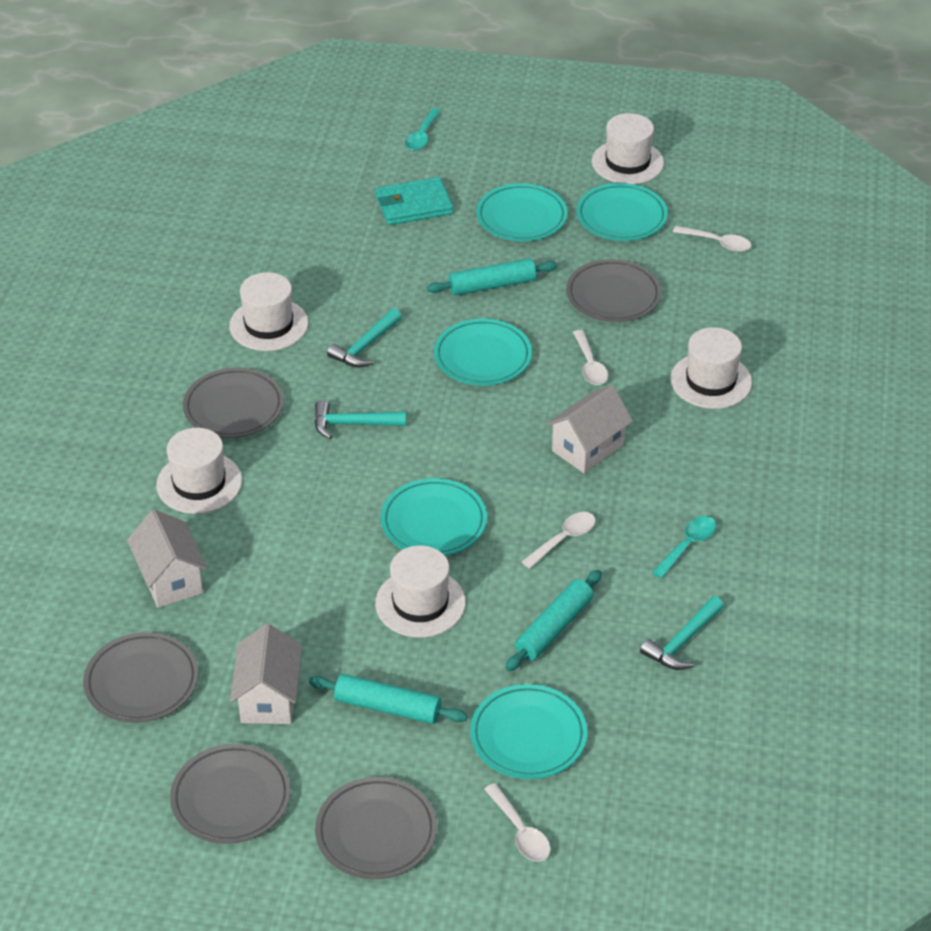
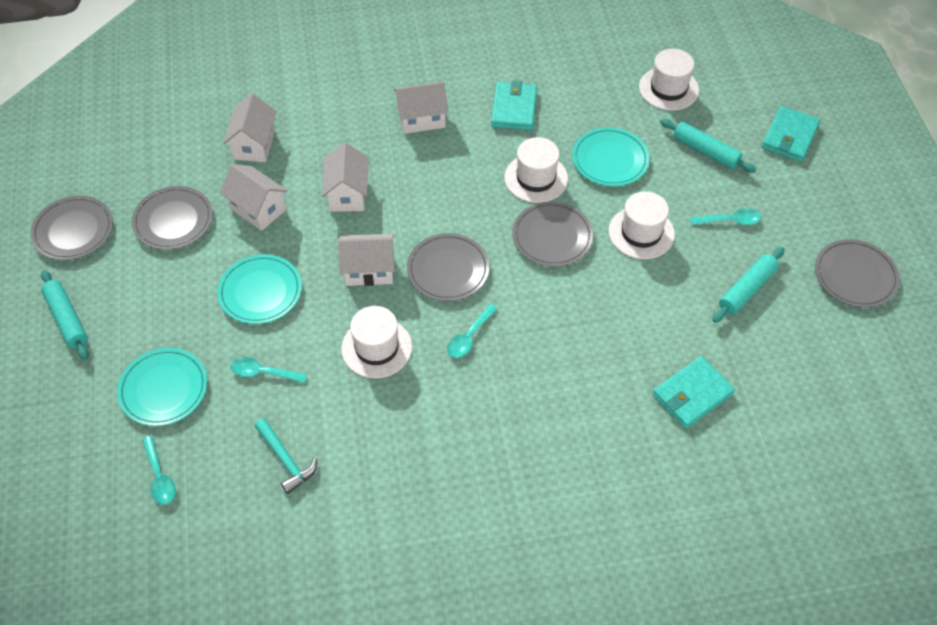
turquoise hammer: 3 -> 1
turquoise plate: 5 -> 3
turquoise spoon: 2 -> 4
turquoise wallet: 1 -> 3
white hat: 5 -> 4
white house: 3 -> 5
white spoon: 4 -> 0

